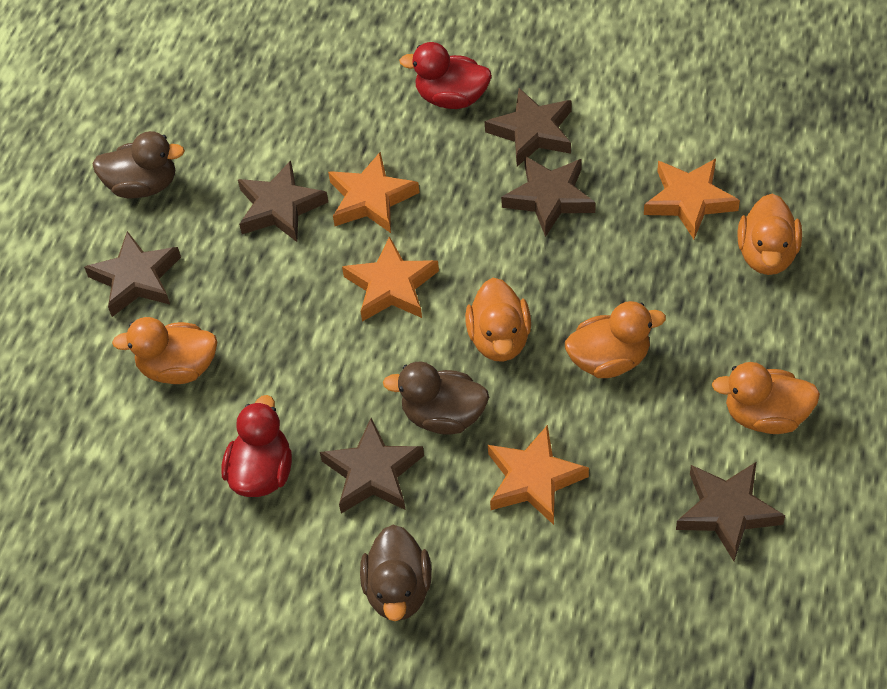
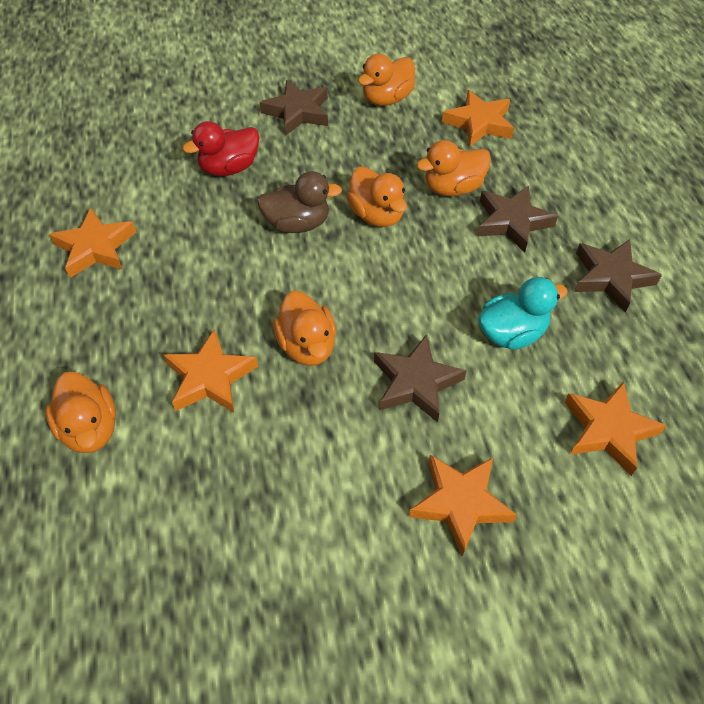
brown duck: 3 -> 1
brown star: 6 -> 4
orange star: 4 -> 5
red duck: 2 -> 1
turquoise duck: 0 -> 1

